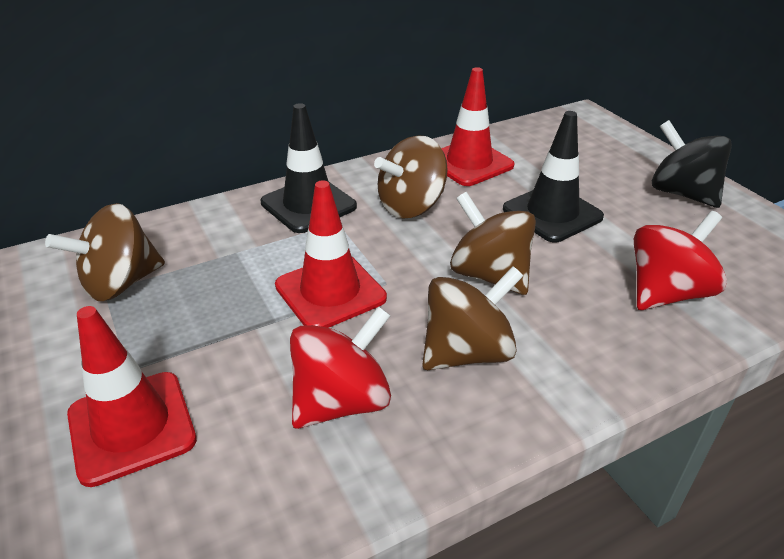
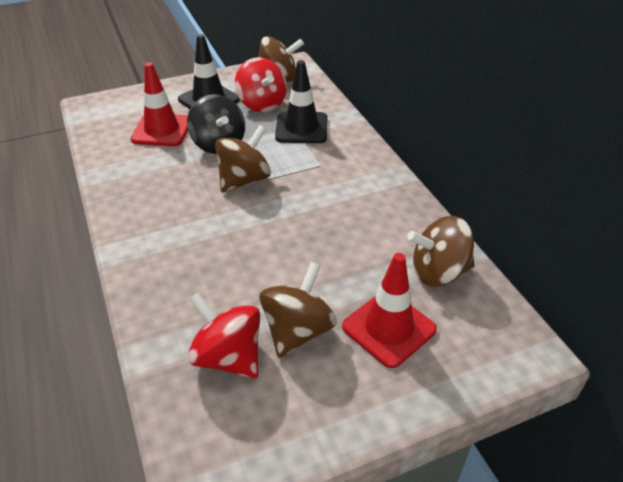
red traffic cone: 3 -> 2

